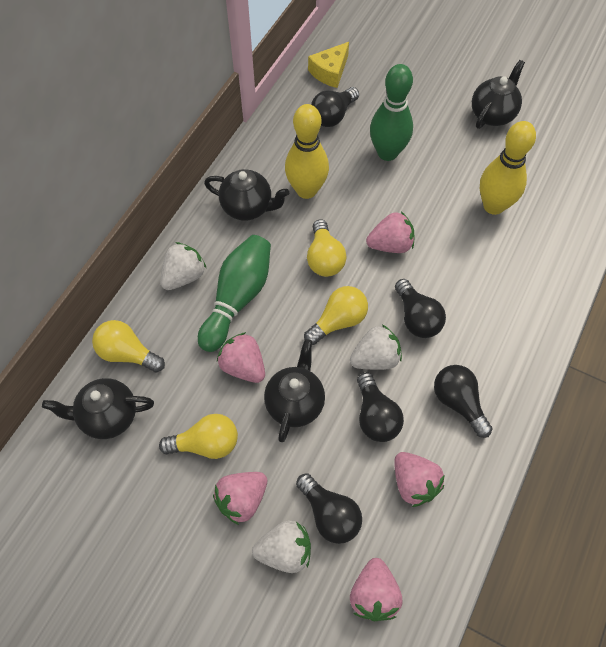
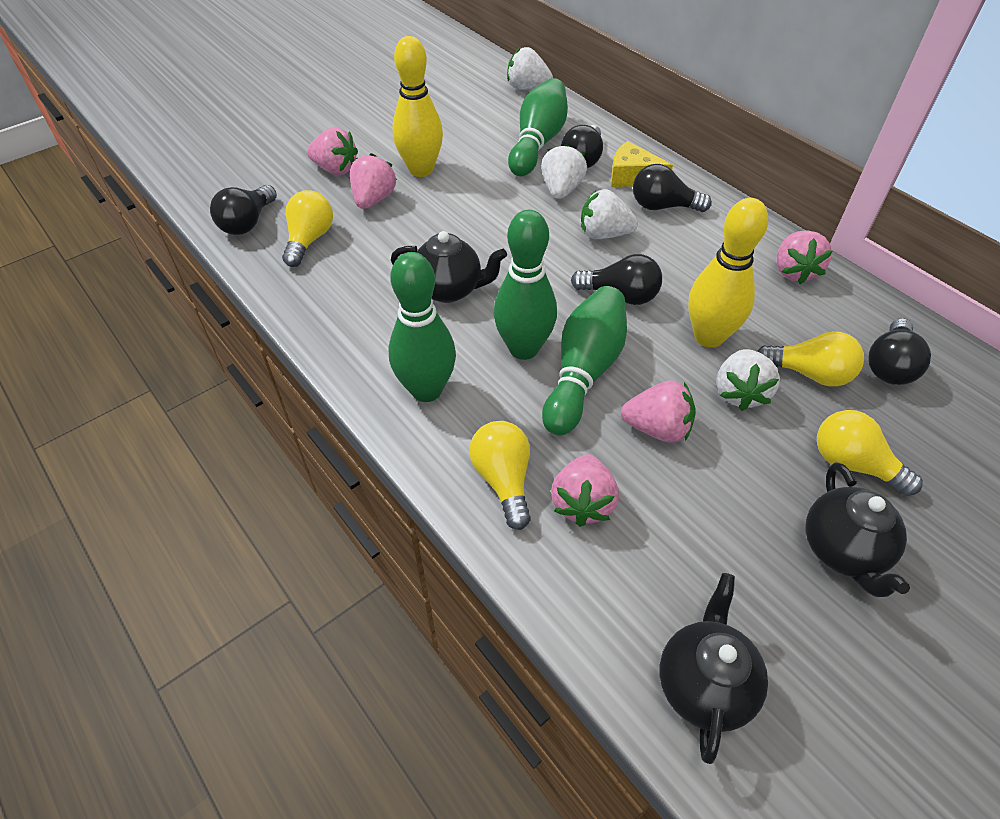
black teapot: 4 -> 3
green bowling pin: 2 -> 4
white strawberry: 3 -> 4

